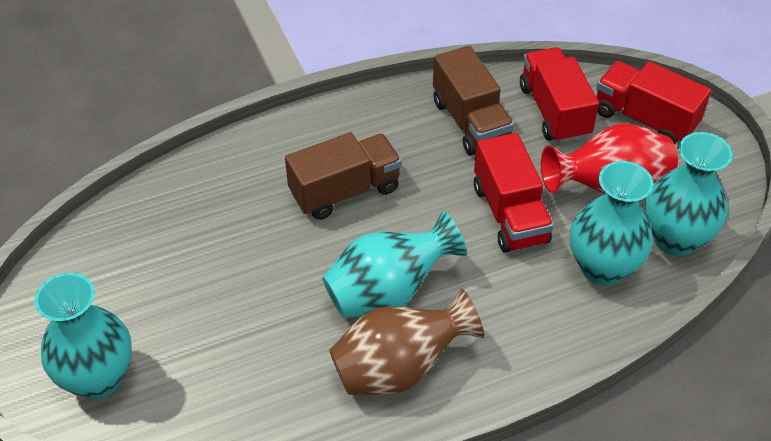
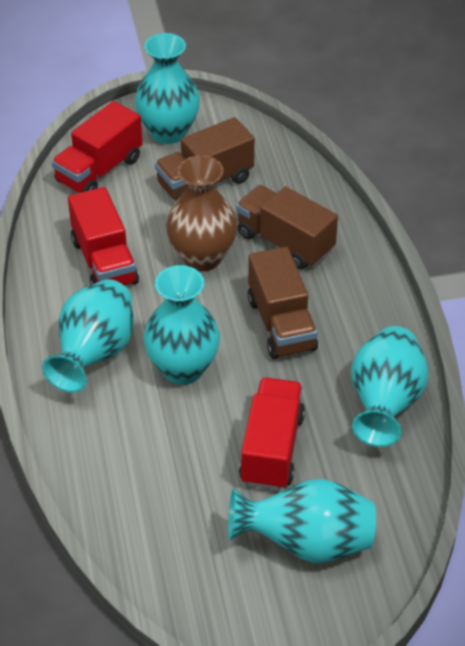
brown truck: 2 -> 3
red vase: 1 -> 0
turquoise vase: 4 -> 5

